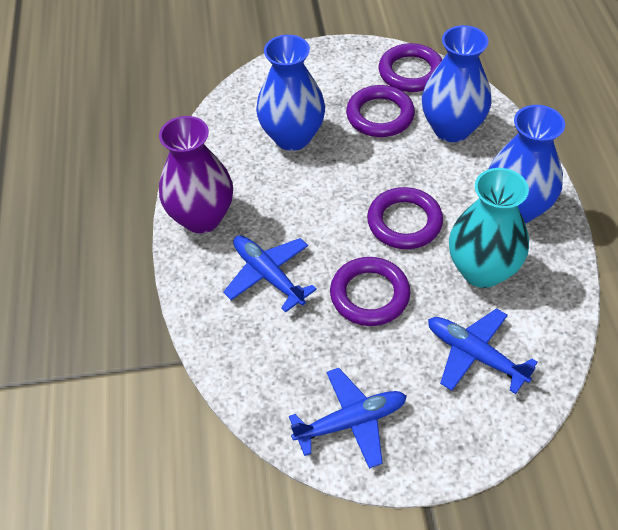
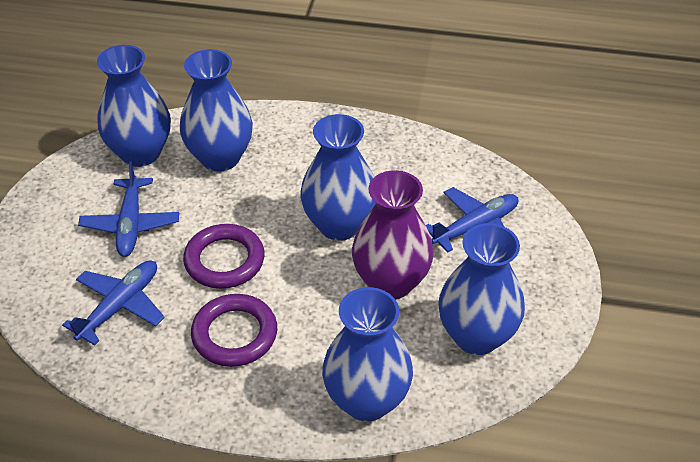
blue vase: 3 -> 5
purple ring: 4 -> 2
turquoise vase: 1 -> 0

